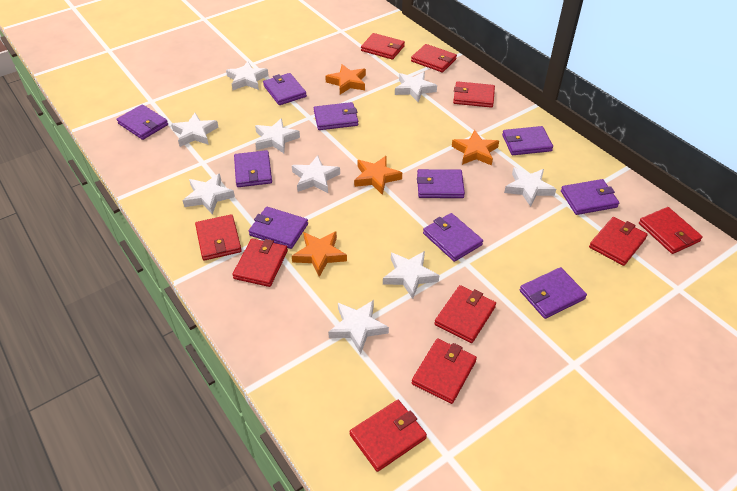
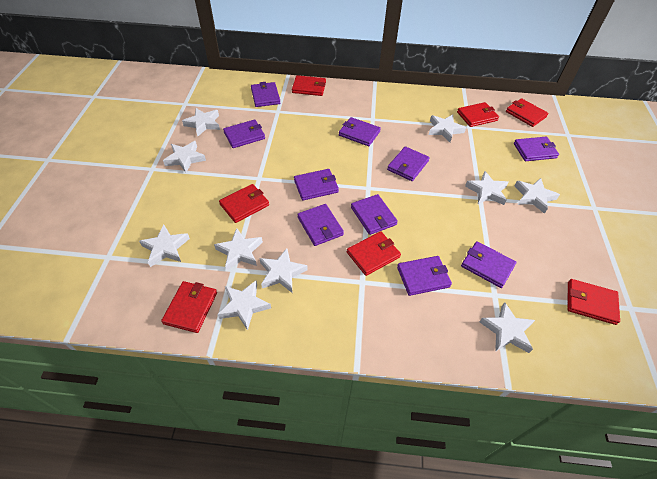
orange star: 4 -> 0
red wallet: 10 -> 7
white star: 9 -> 10

